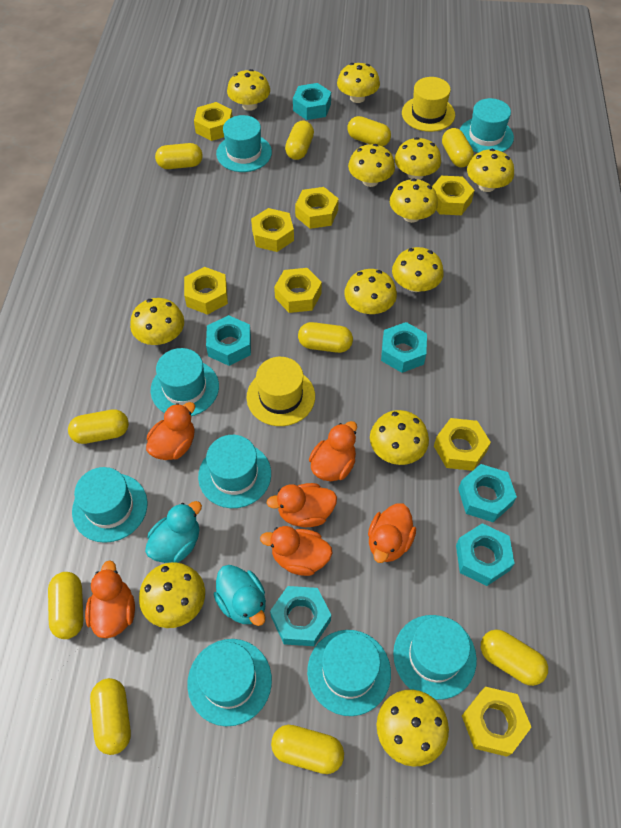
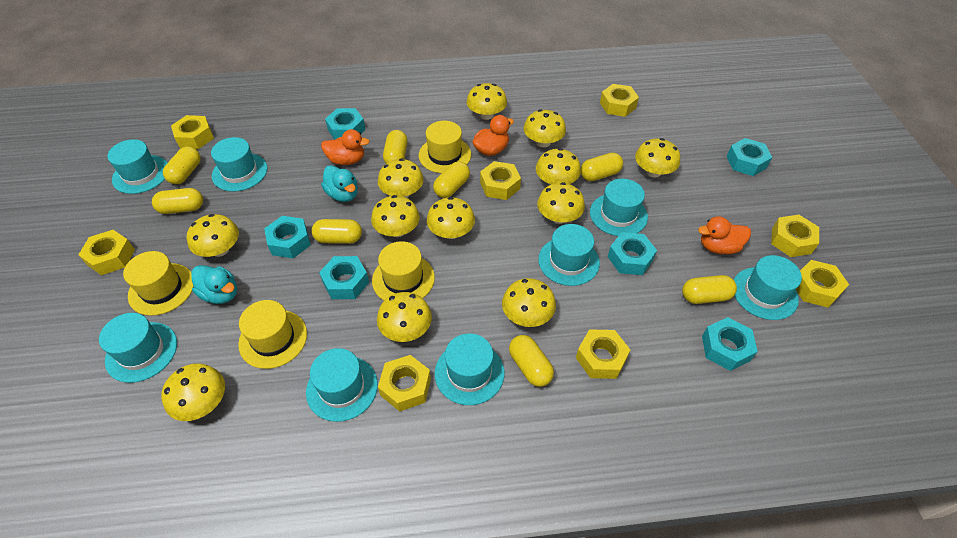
orange duck: 6 -> 3
yellow capsule: 10 -> 8
yellow hat: 2 -> 4

